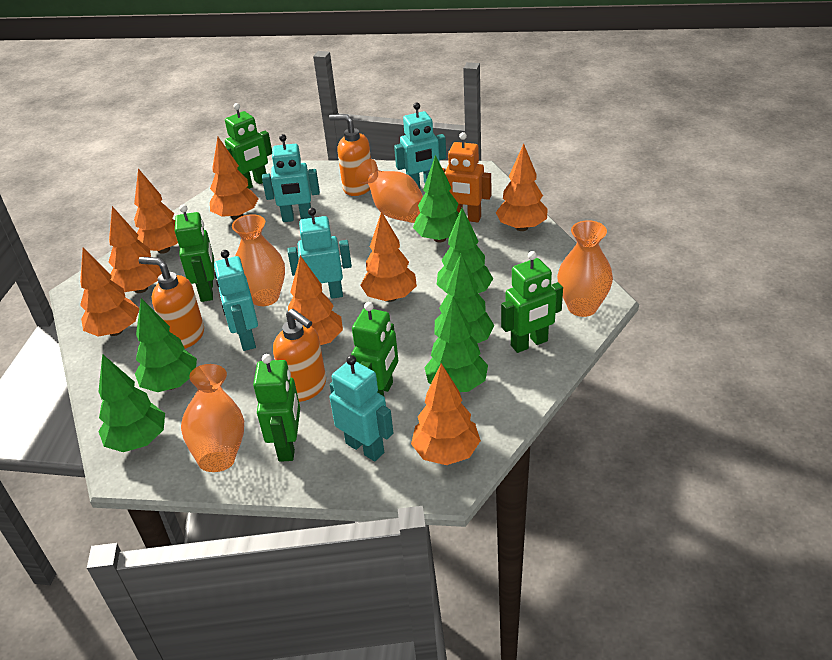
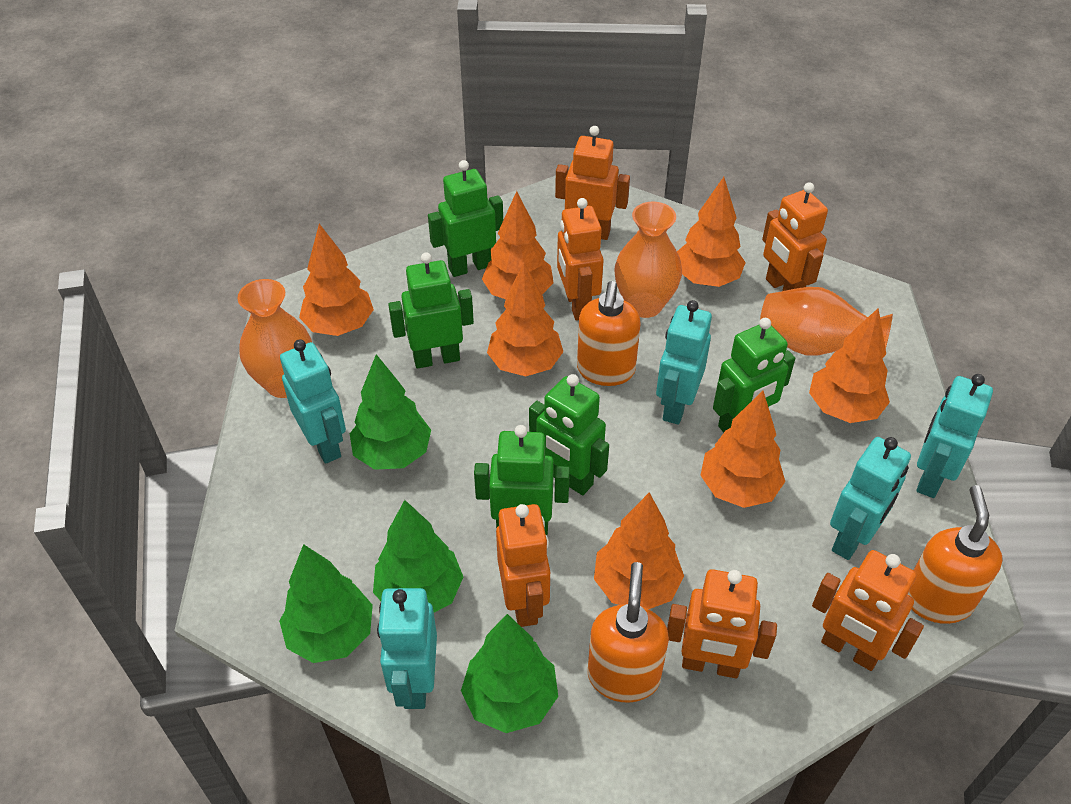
green tree: 6 -> 4
orange robot: 1 -> 6
orange tree: 8 -> 7
orange vase: 4 -> 3

